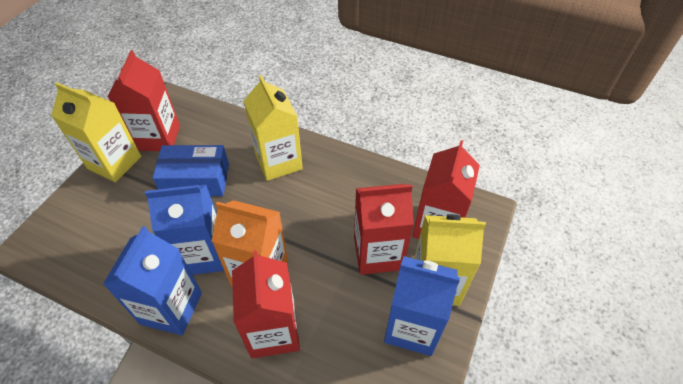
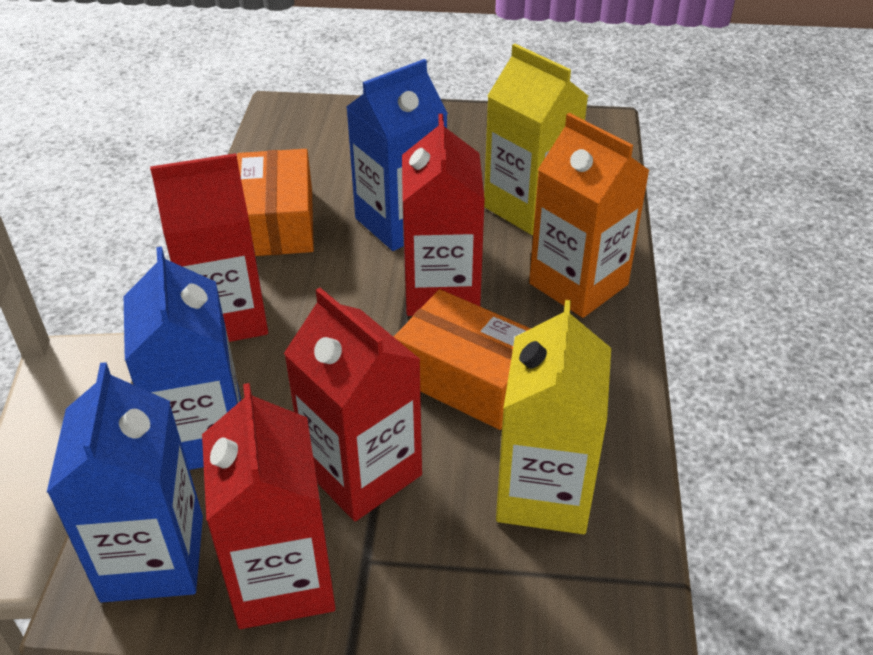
blue box: 1 -> 0
orange box: 0 -> 2
yellow carton: 3 -> 2

